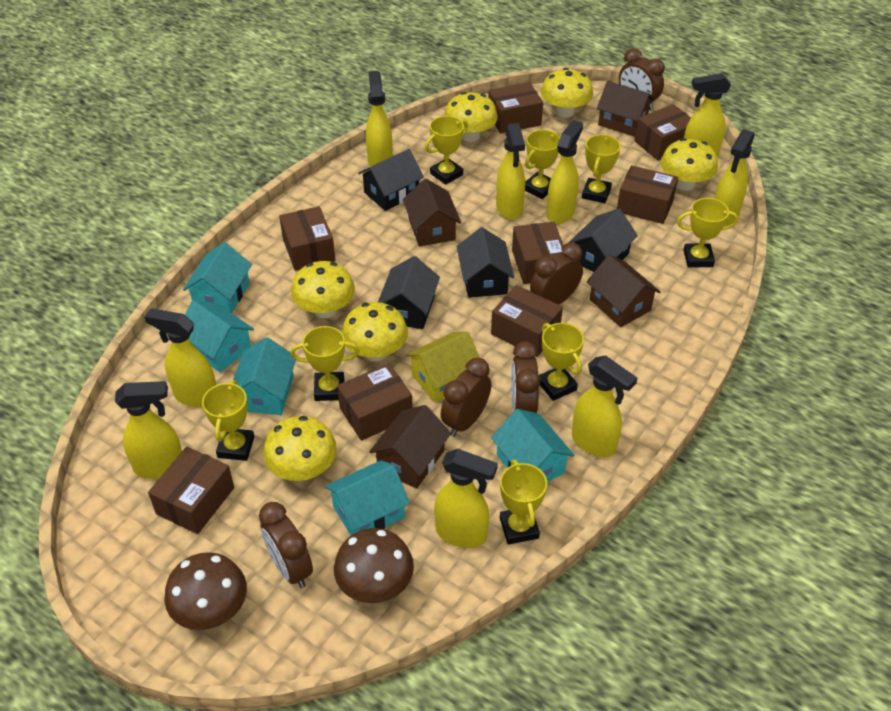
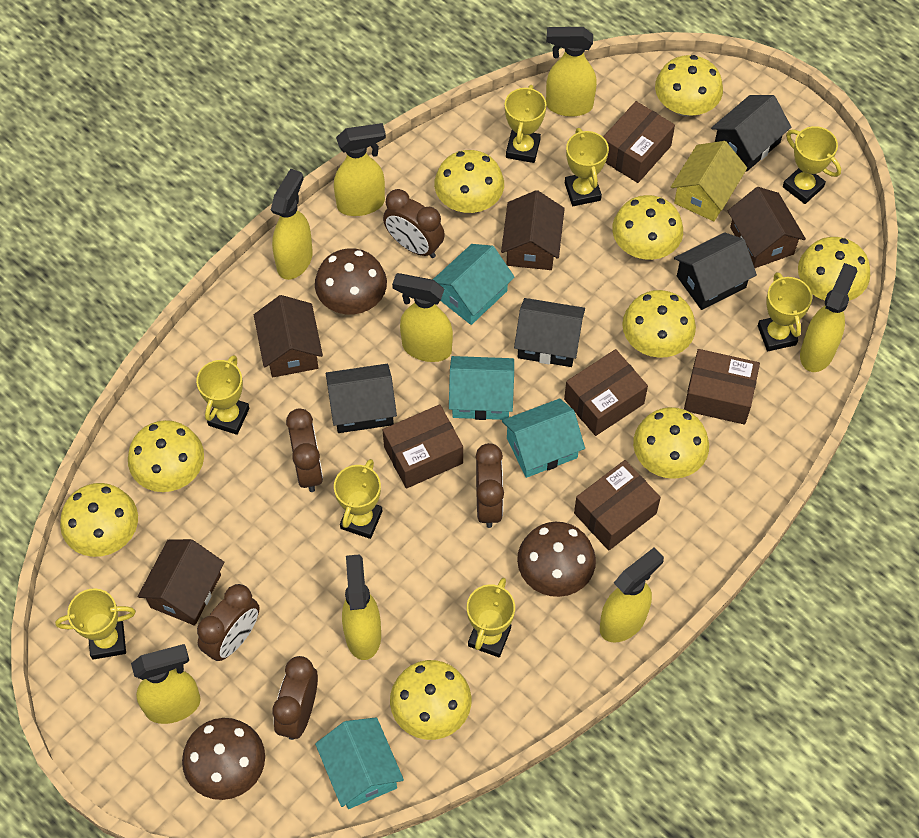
brown box: 8 -> 5
brown mushroom: 2 -> 3
turquoise house: 5 -> 4
yellow mushroom: 6 -> 9
yellow spray bottle: 9 -> 8

